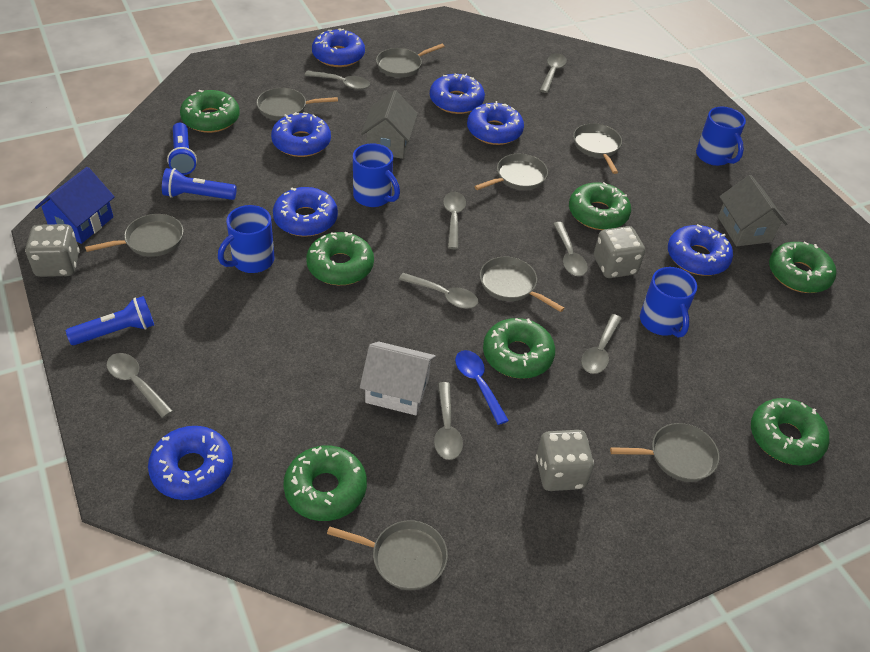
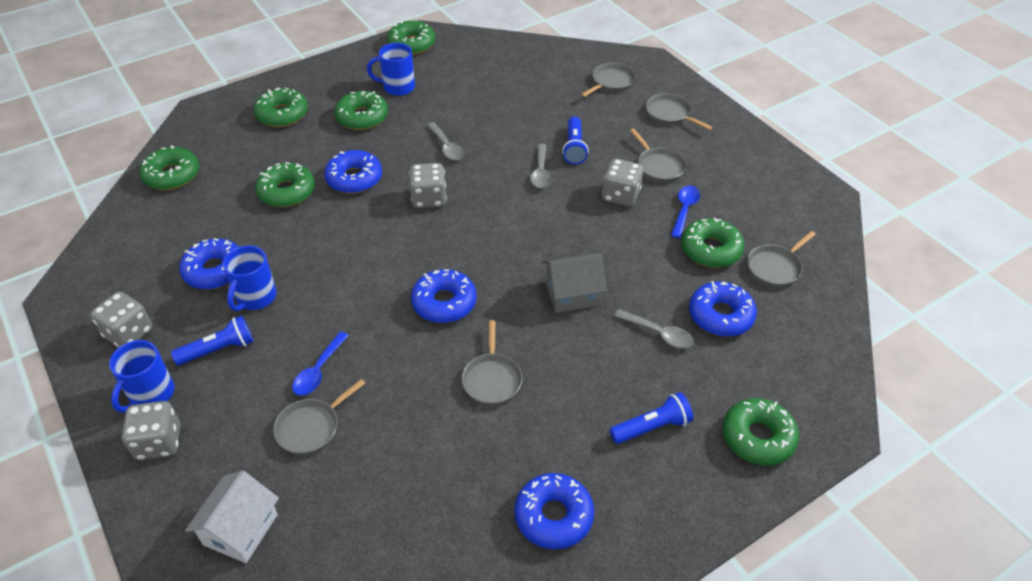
blue donut: 7 -> 5
blue house: 1 -> 0
blue mug: 4 -> 3
blue spoon: 1 -> 2
grey dice: 3 -> 4
grey house: 2 -> 1
grey pan: 8 -> 6
grey spoon: 8 -> 3

